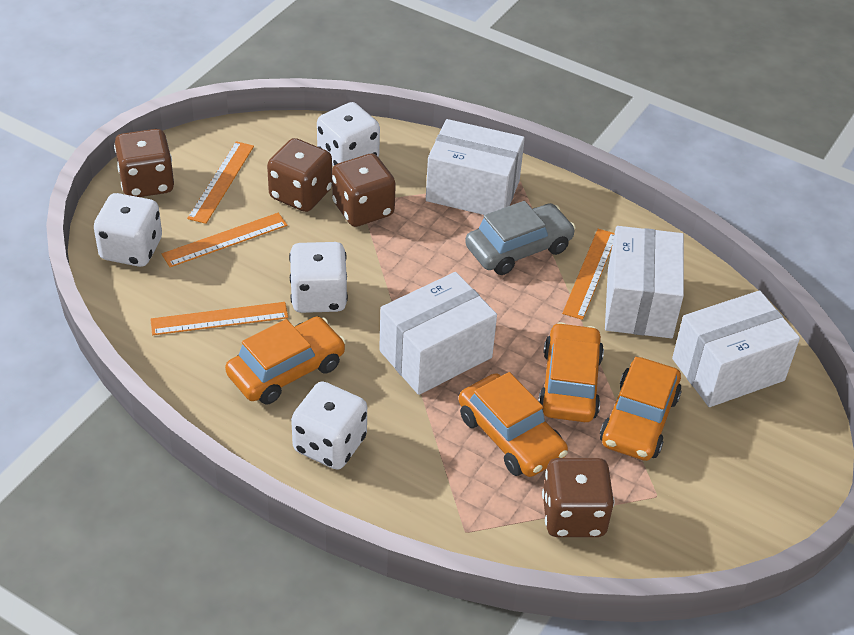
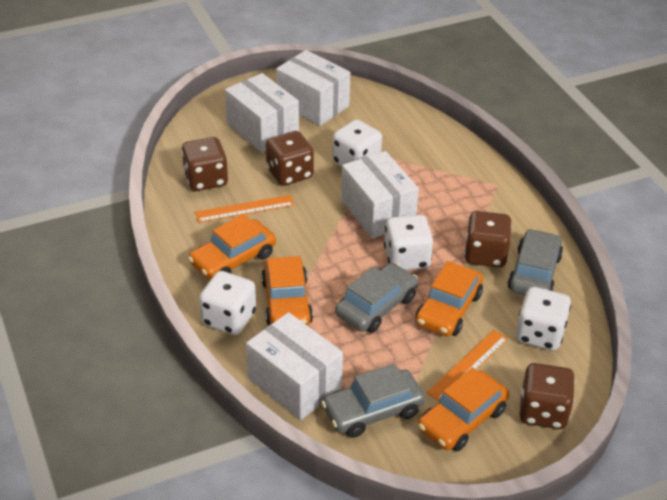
grey car: 1 -> 3
orange ruler: 4 -> 2

